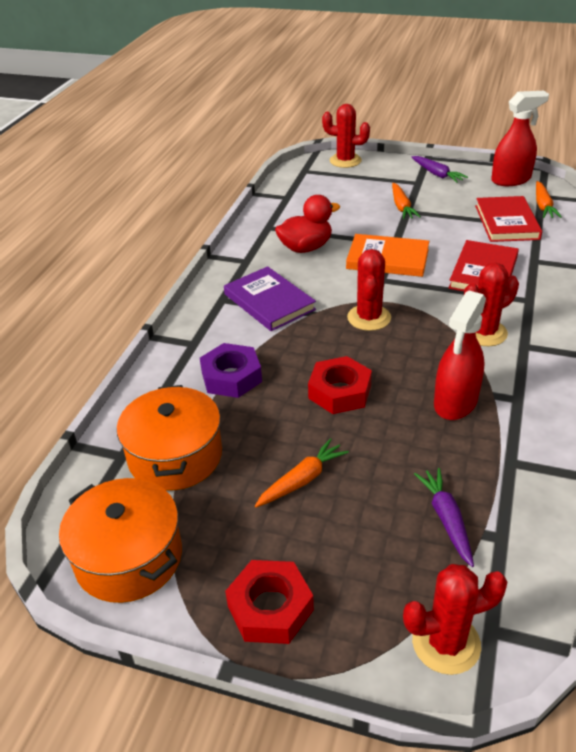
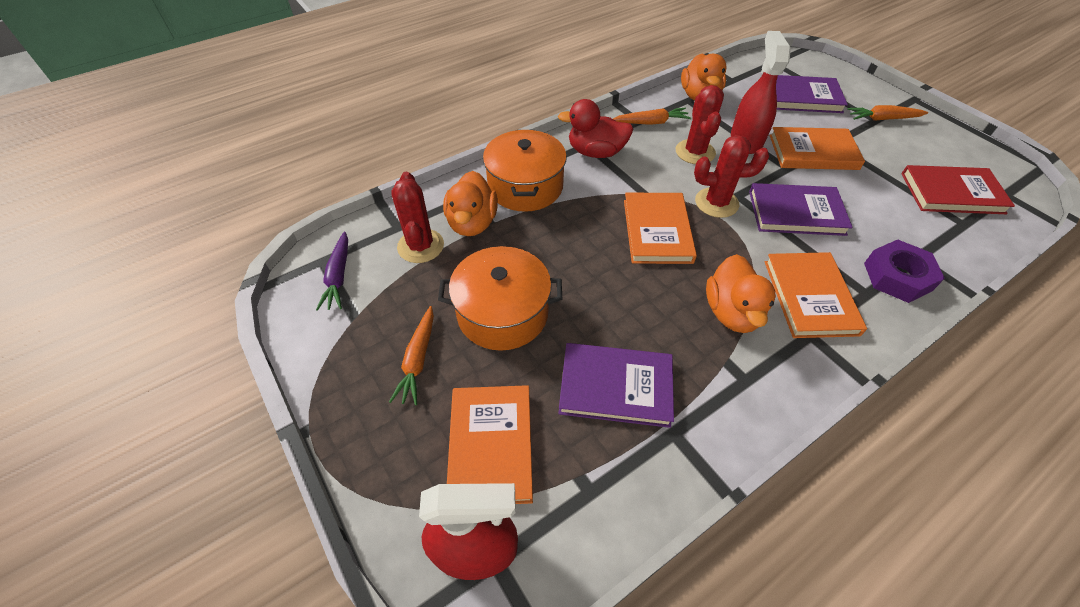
orange book: 1 -> 4
orange duck: 0 -> 3
purple book: 1 -> 3
purple carrot: 2 -> 1
red book: 2 -> 1
red cactus: 4 -> 3
red nut: 2 -> 0

